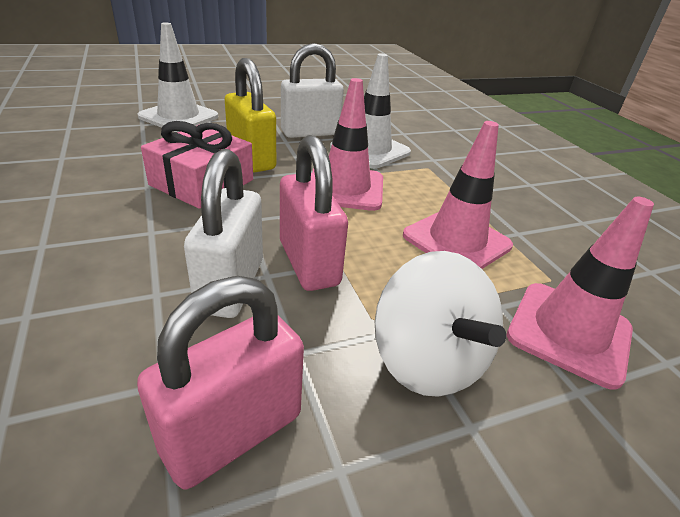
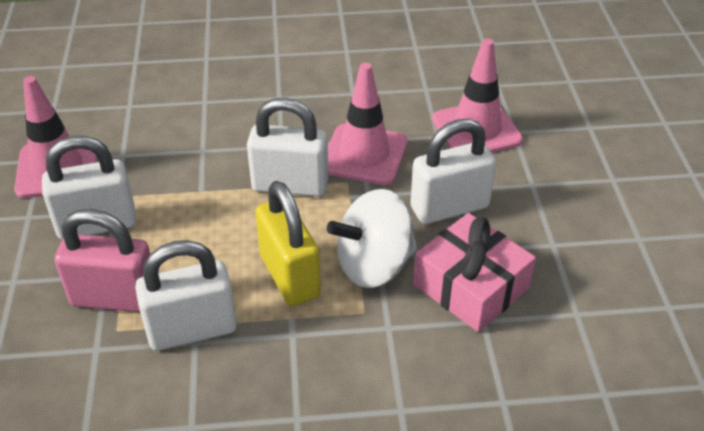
pink padlock: 2 -> 1
white padlock: 2 -> 4
white traffic cone: 2 -> 0

